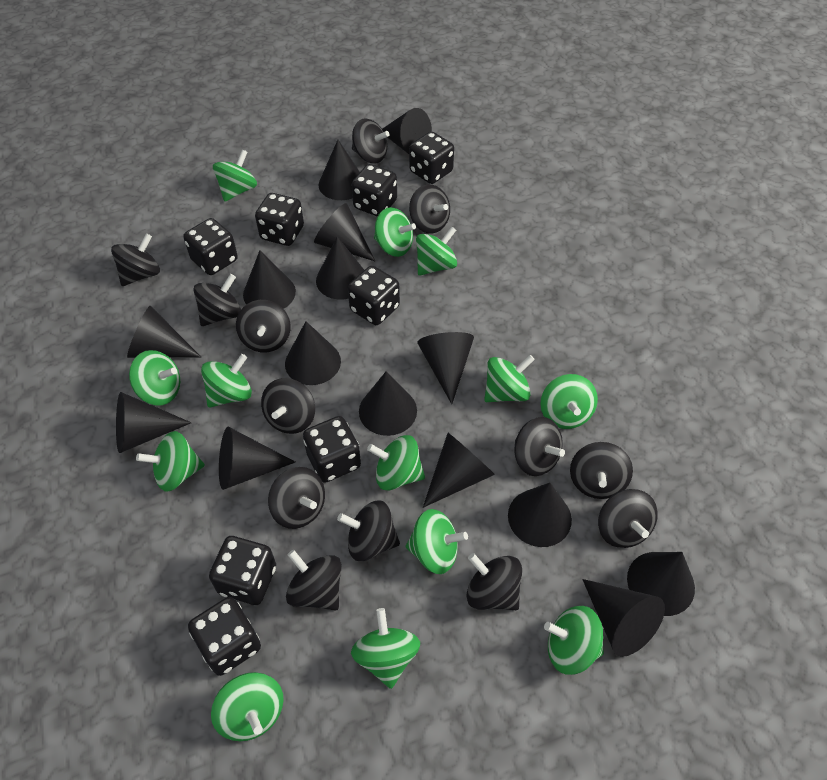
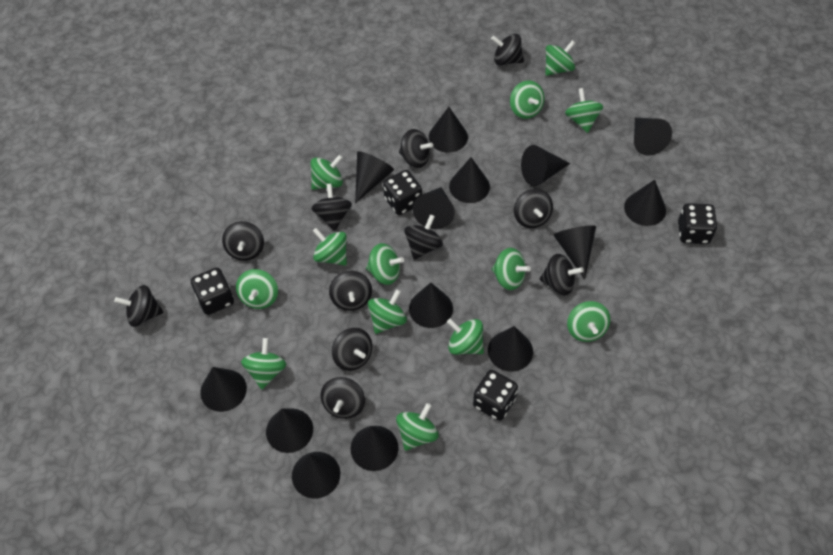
black cone: 15 -> 14
black dice: 8 -> 4
black spinning top: 13 -> 11

